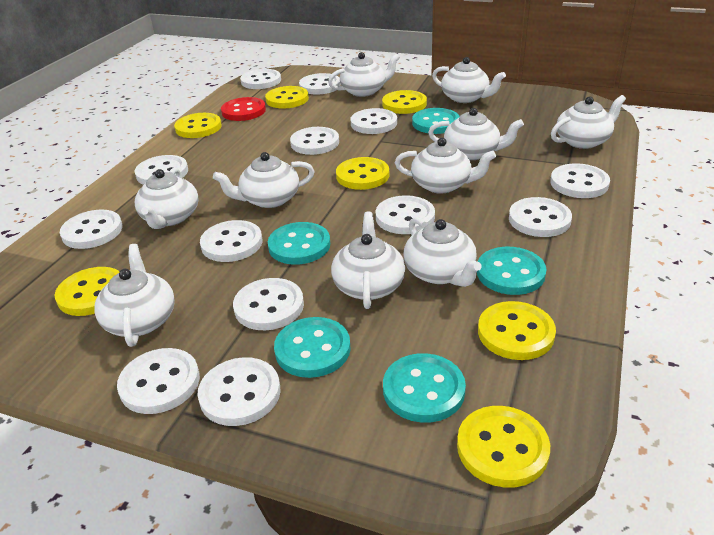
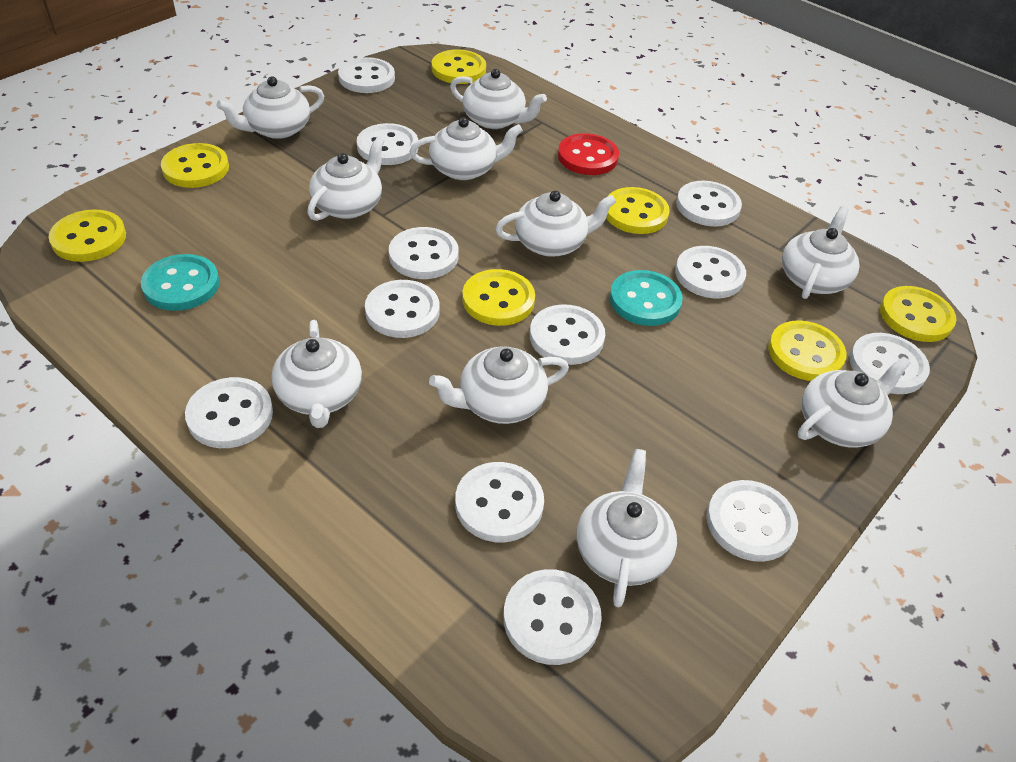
turquoise button: 5 -> 2
white button: 13 -> 12

